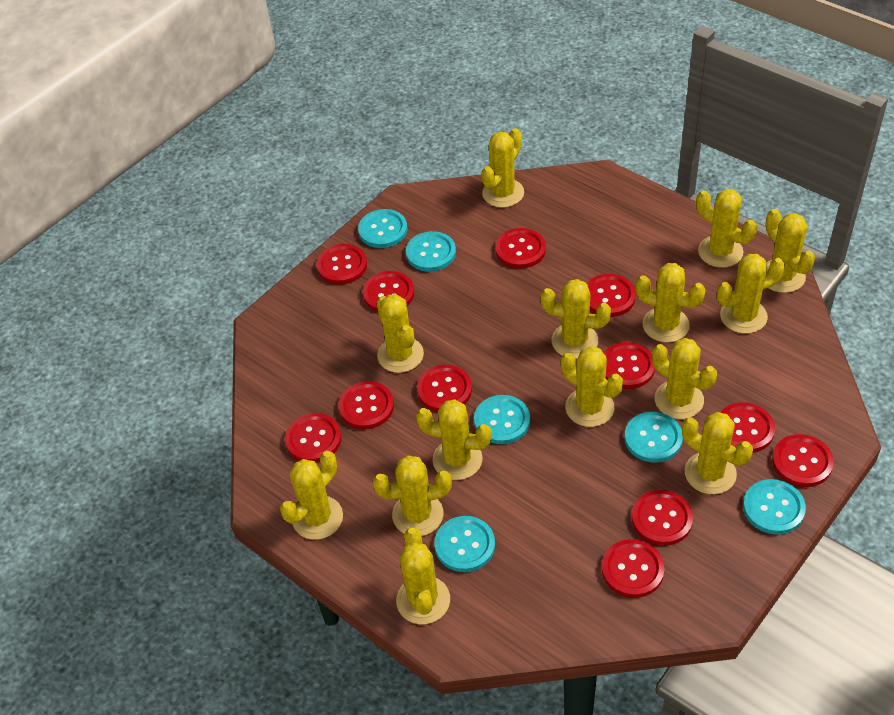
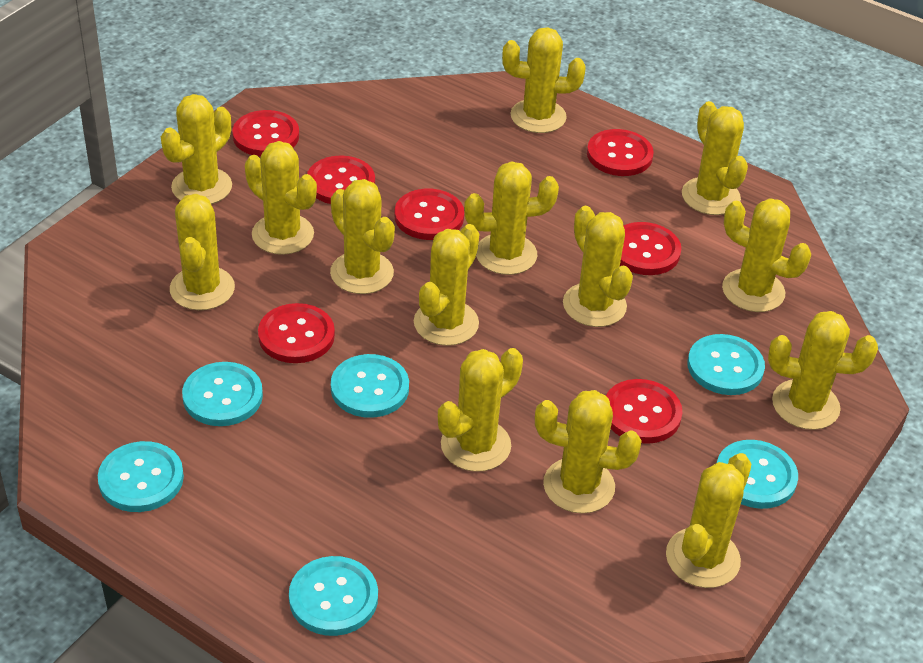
red button: 12 -> 7

